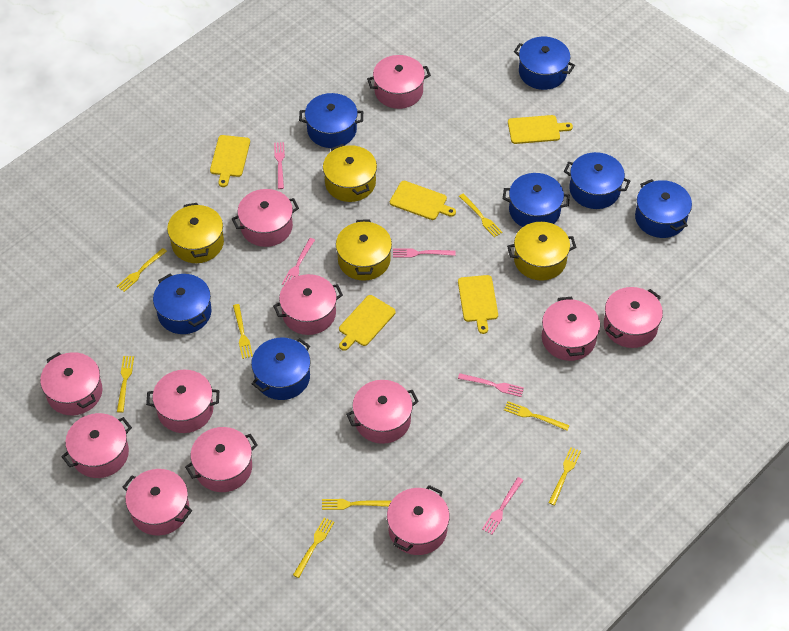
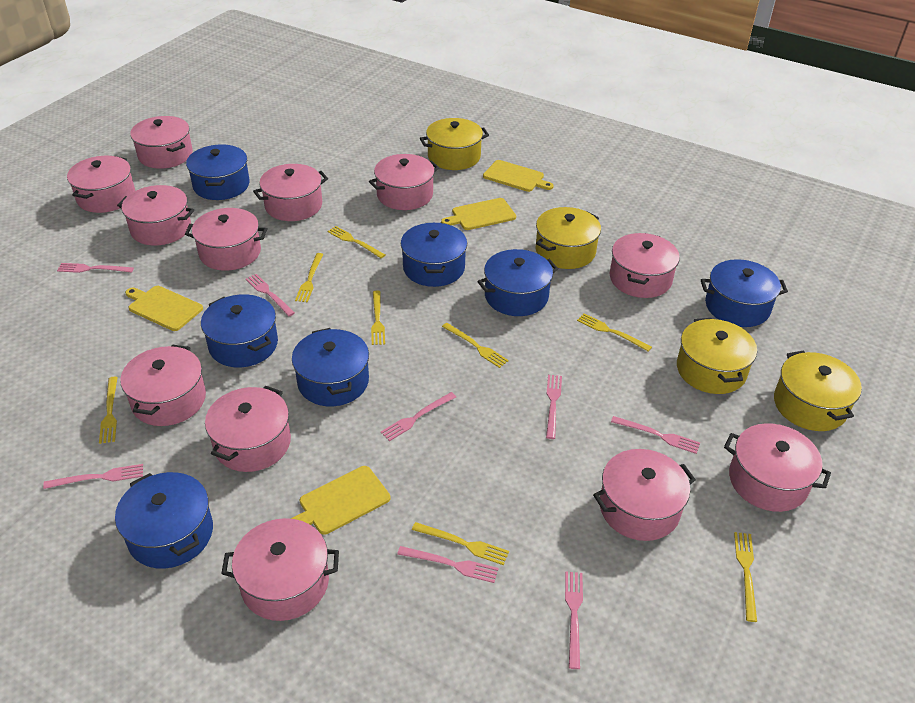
pink fork: 5 -> 8
yellow cutting board: 5 -> 4

